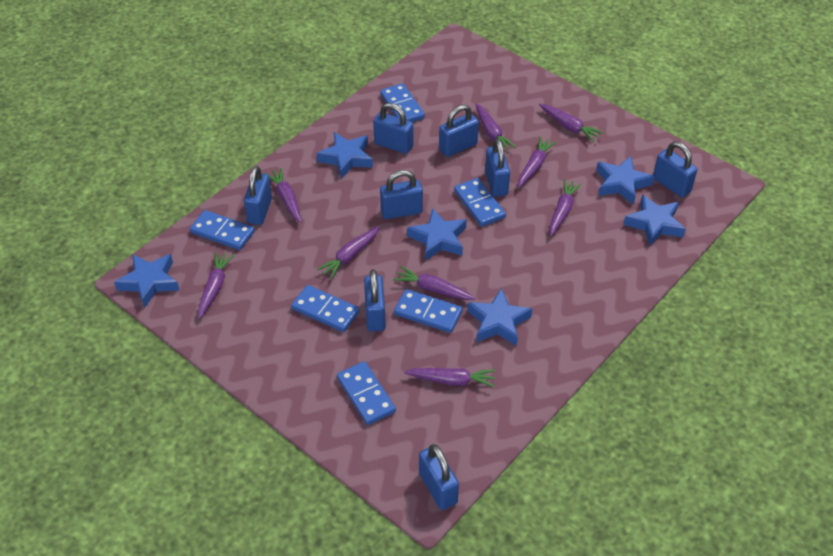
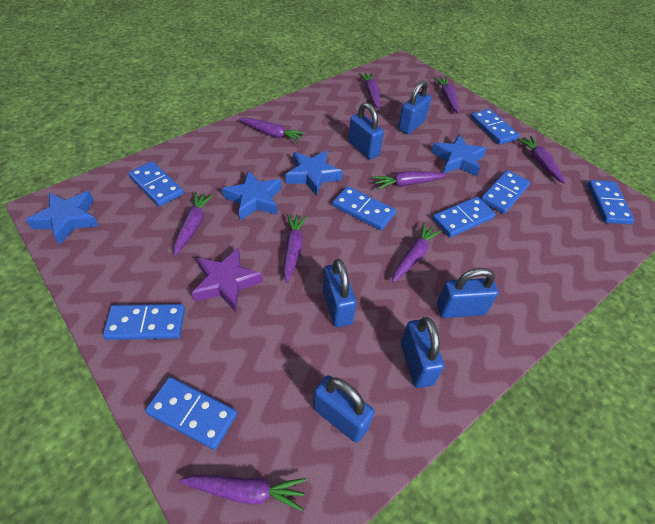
blue domino: 6 -> 8
blue padlock: 8 -> 6
blue star: 6 -> 4
purple star: 0 -> 1

